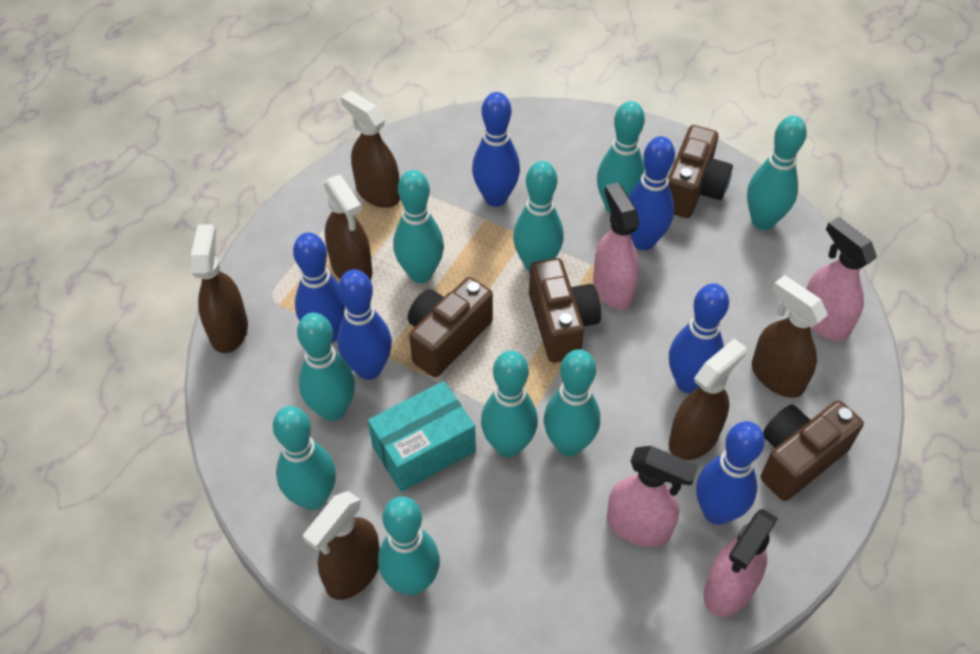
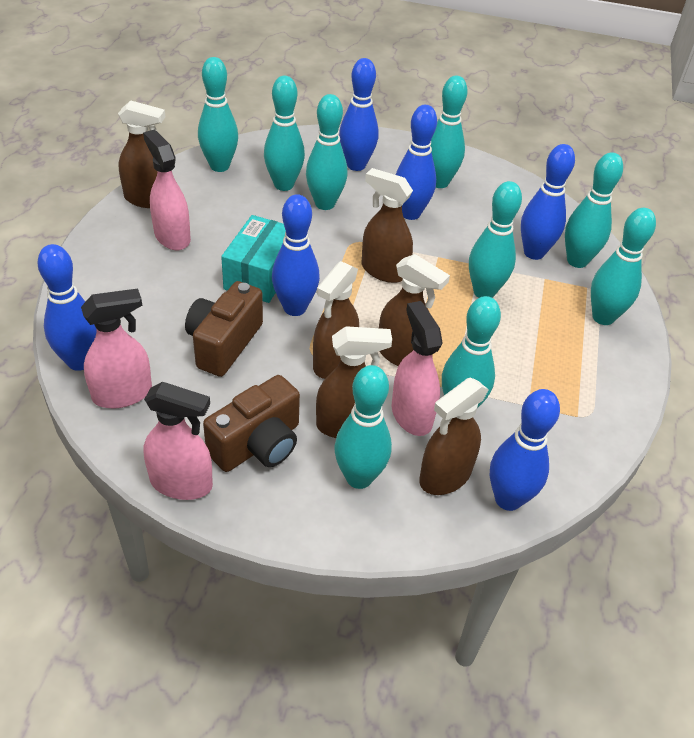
brown camera: 4 -> 2

